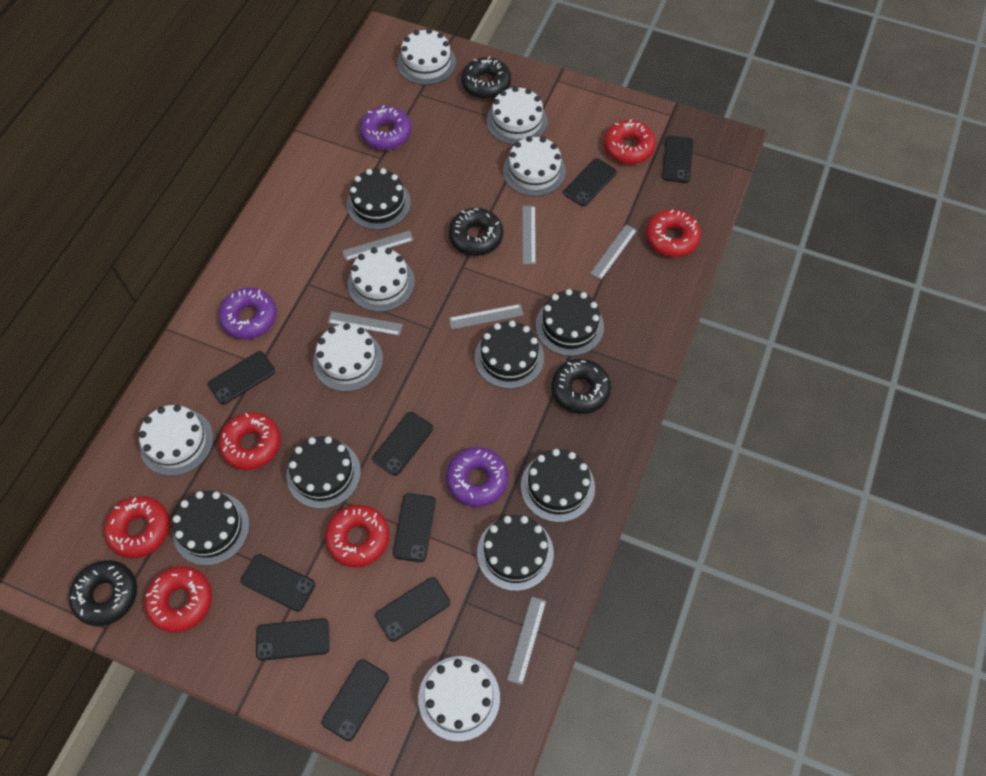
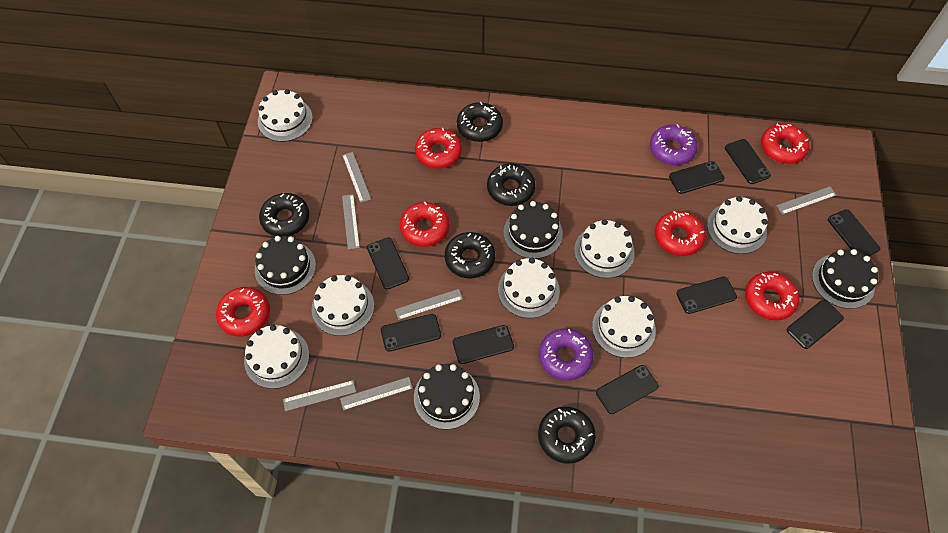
black cake: 7 -> 4
black donut: 4 -> 5
purple donut: 3 -> 2

